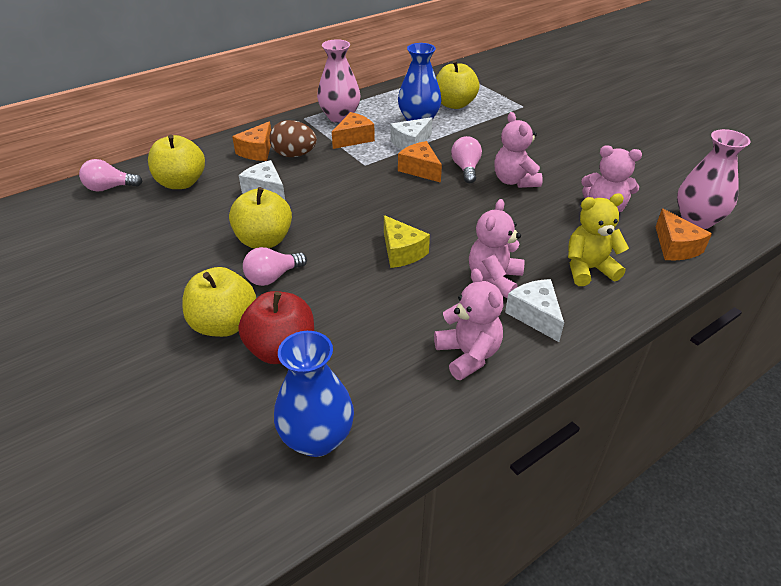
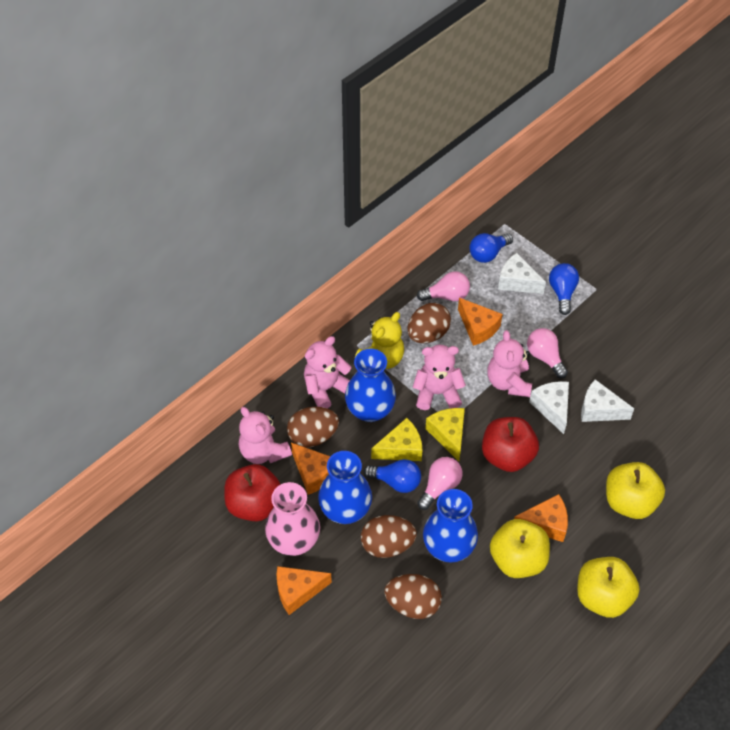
blue light bulb: 0 -> 3
blue vase: 2 -> 3
brown egg: 1 -> 4
pink vase: 2 -> 1
red apple: 1 -> 2
yellow apple: 4 -> 3
yellow cheese: 1 -> 2

